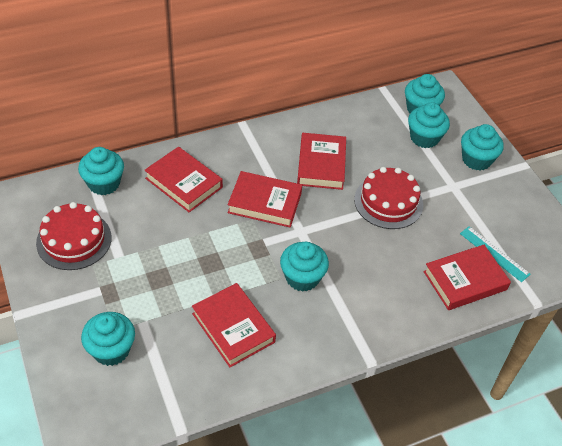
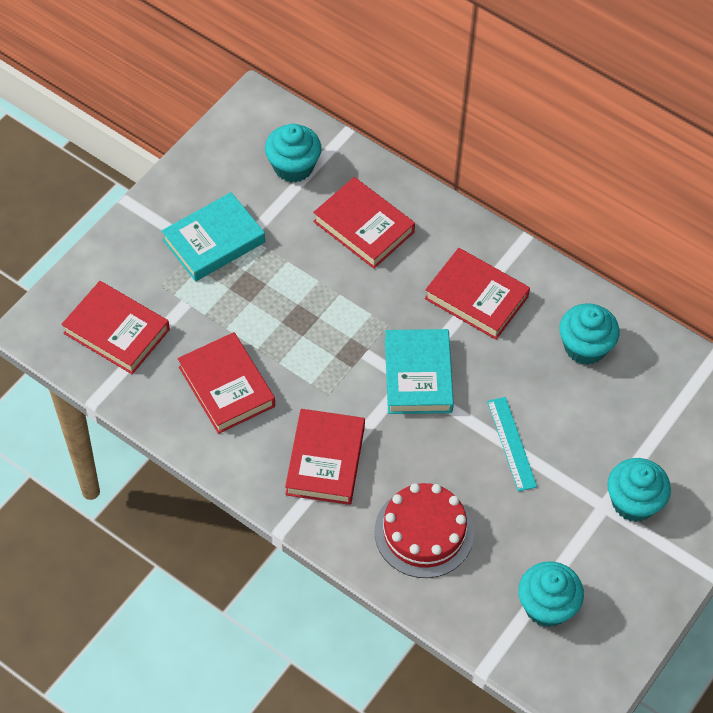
red cake: 2 -> 1
turquoise book: 0 -> 2
turquoise cupcake: 6 -> 4

